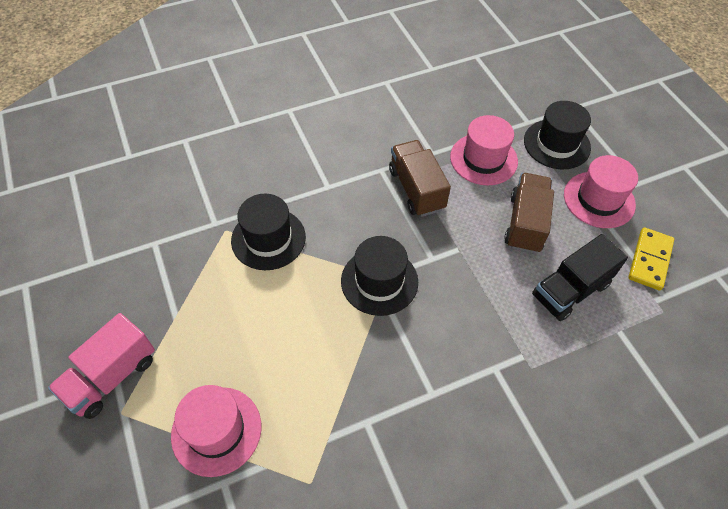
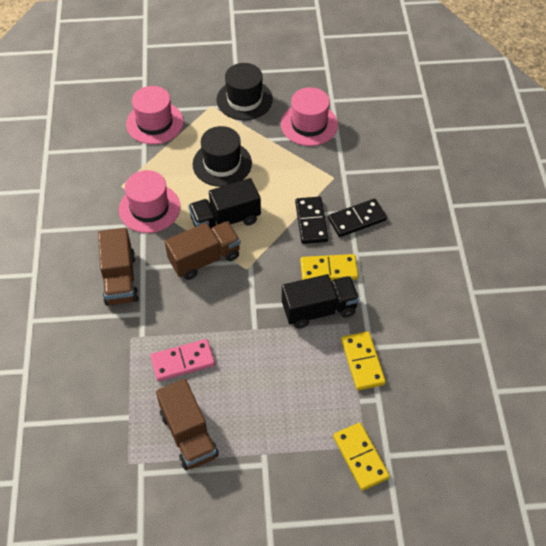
black domino: 0 -> 2
black hat: 3 -> 2
black truck: 1 -> 2
brown truck: 2 -> 3
pink domino: 0 -> 1
pink truck: 1 -> 0
yellow domino: 1 -> 3

